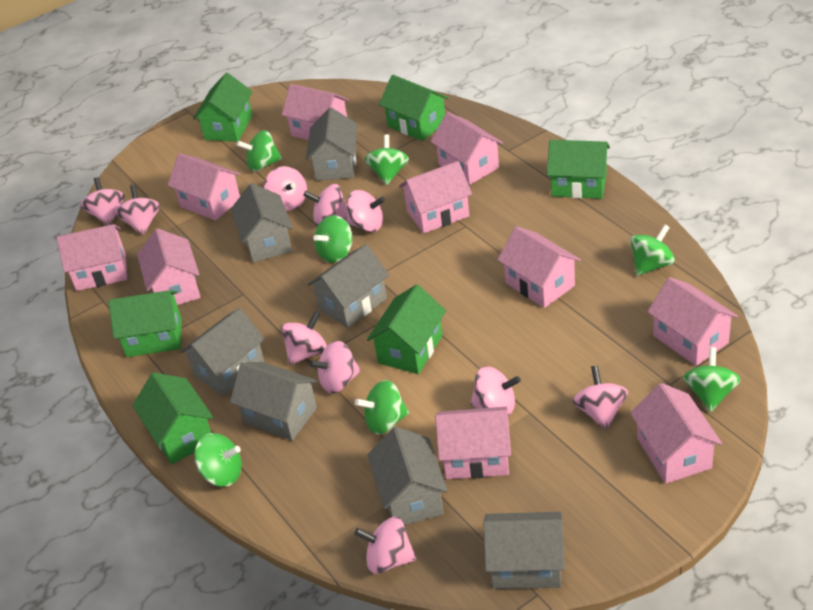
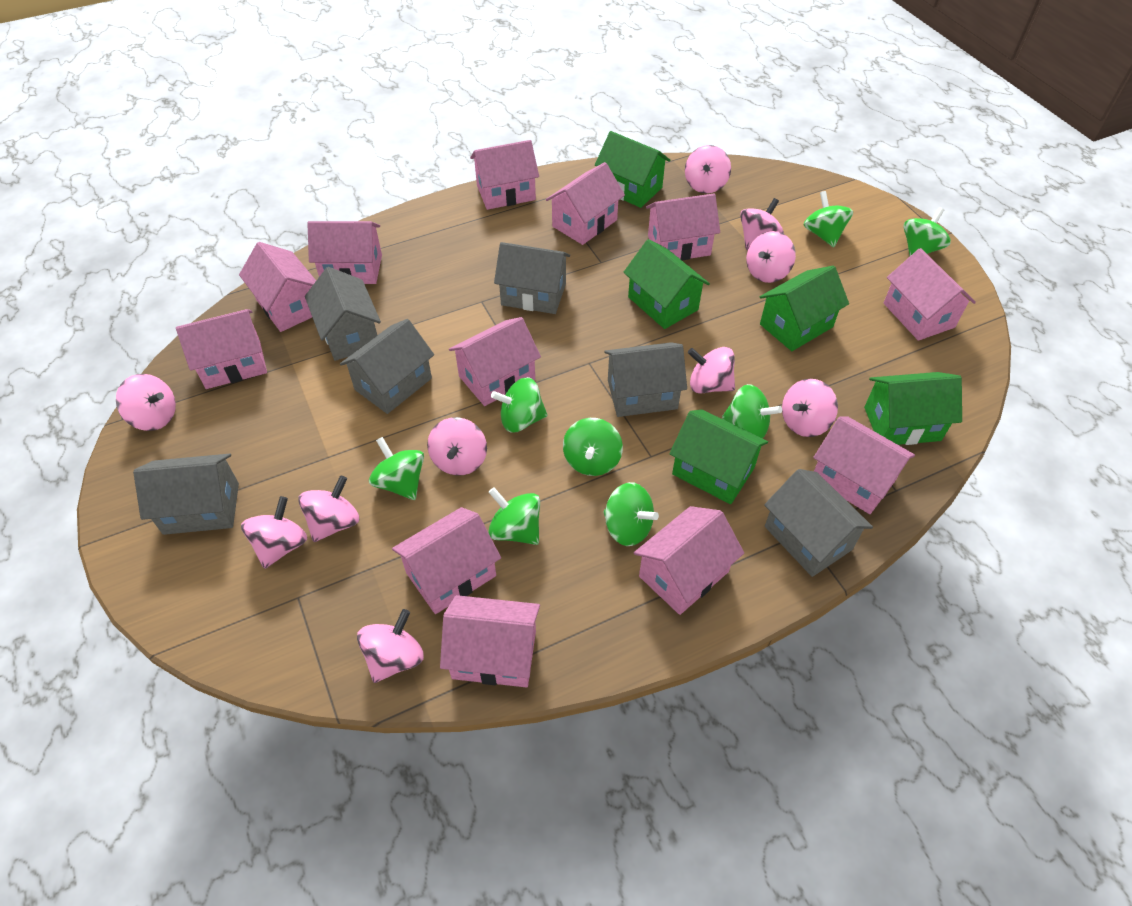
green house: 6 -> 5
green spinning top: 7 -> 8
grey house: 7 -> 6
pink house: 10 -> 12

